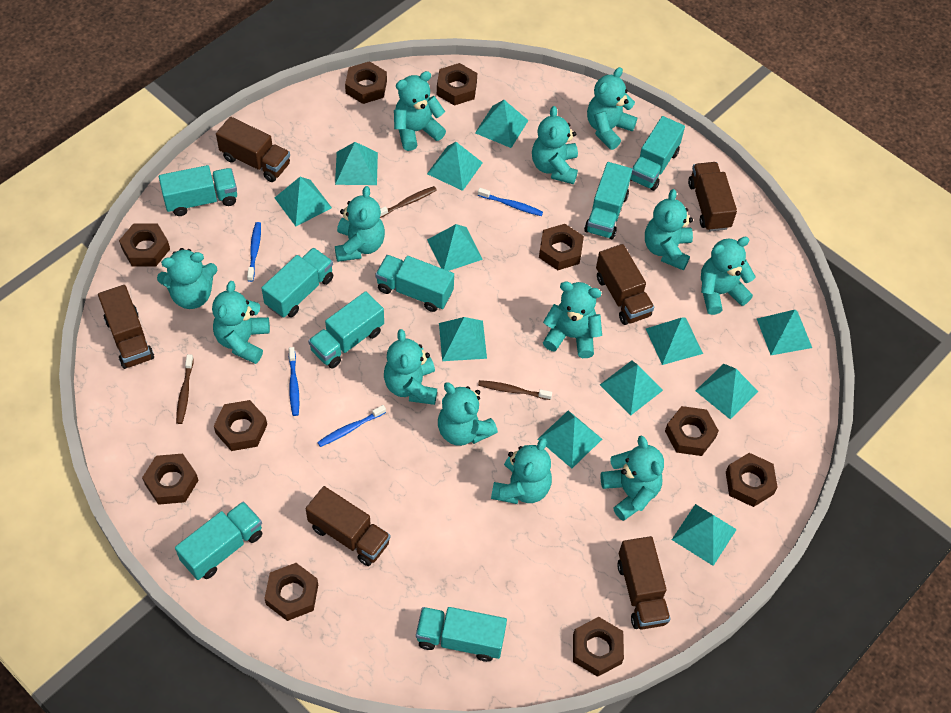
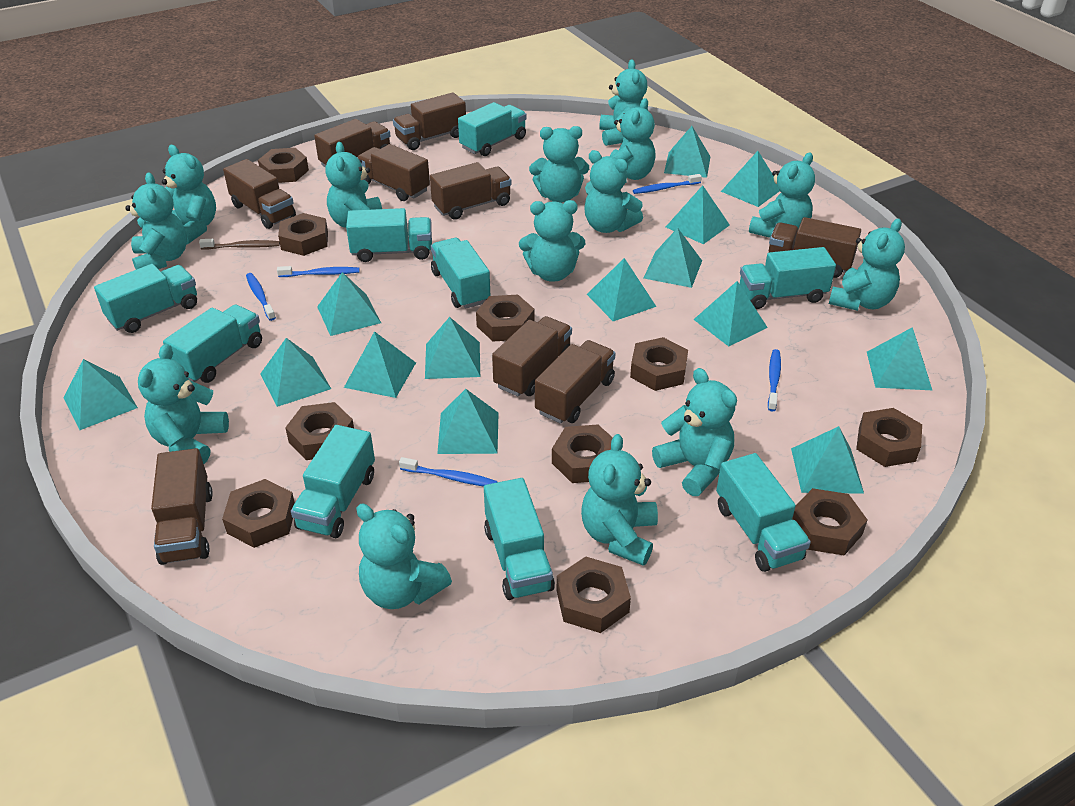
blue toothbrush: 4 -> 5
brown toothbrush: 3 -> 1
brown truck: 6 -> 9
turquoise pyramid: 12 -> 14
turquoise teddy bear: 13 -> 14
turquoise truck: 8 -> 9

